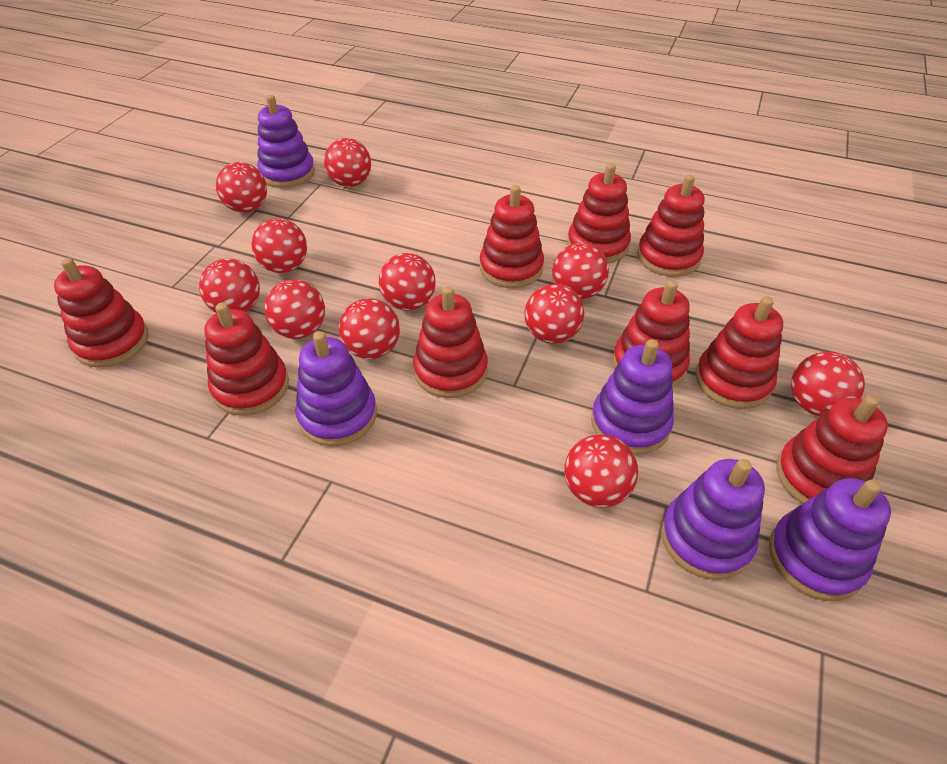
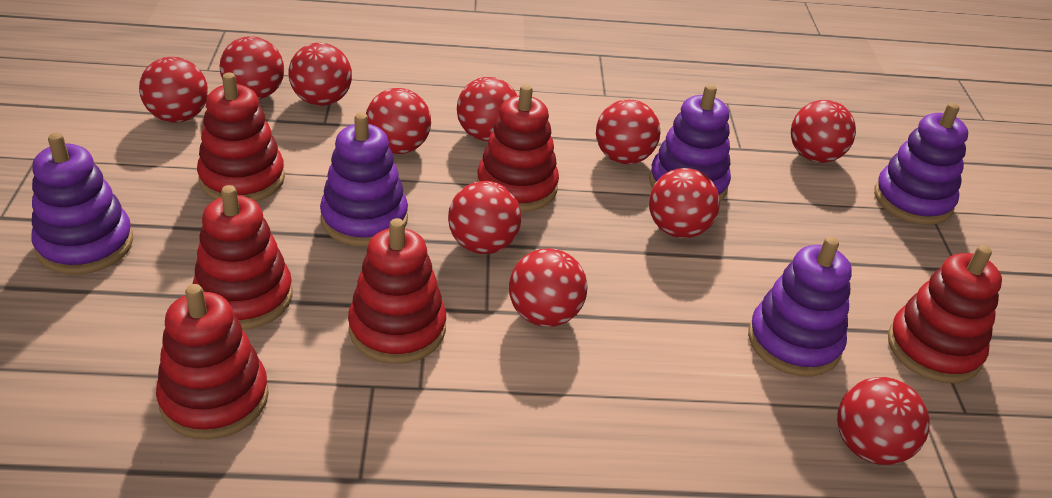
red stacking toy: 9 -> 6

